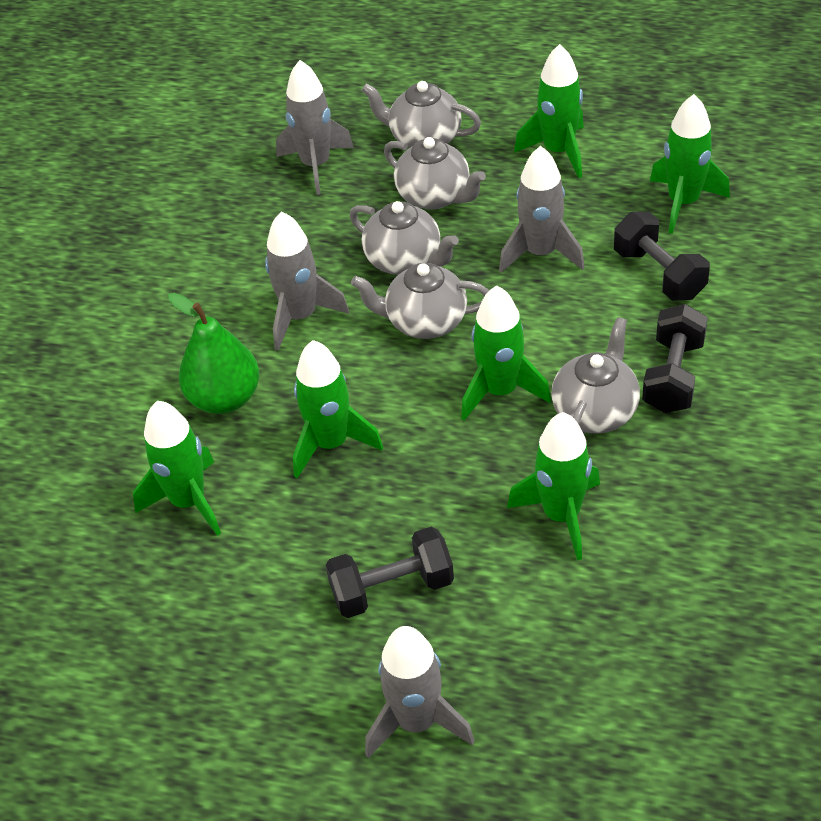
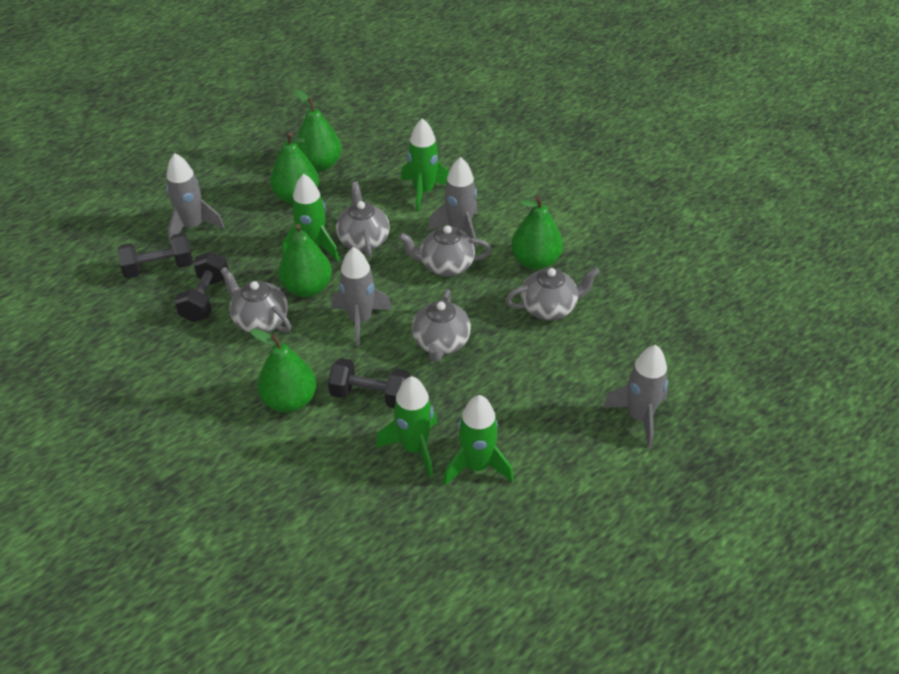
green pear: 1 -> 5
green rocket: 6 -> 4

